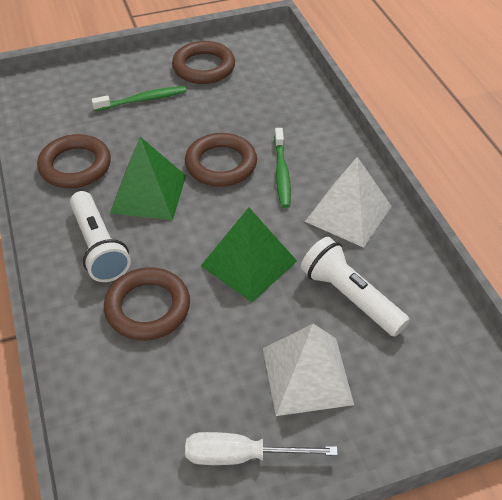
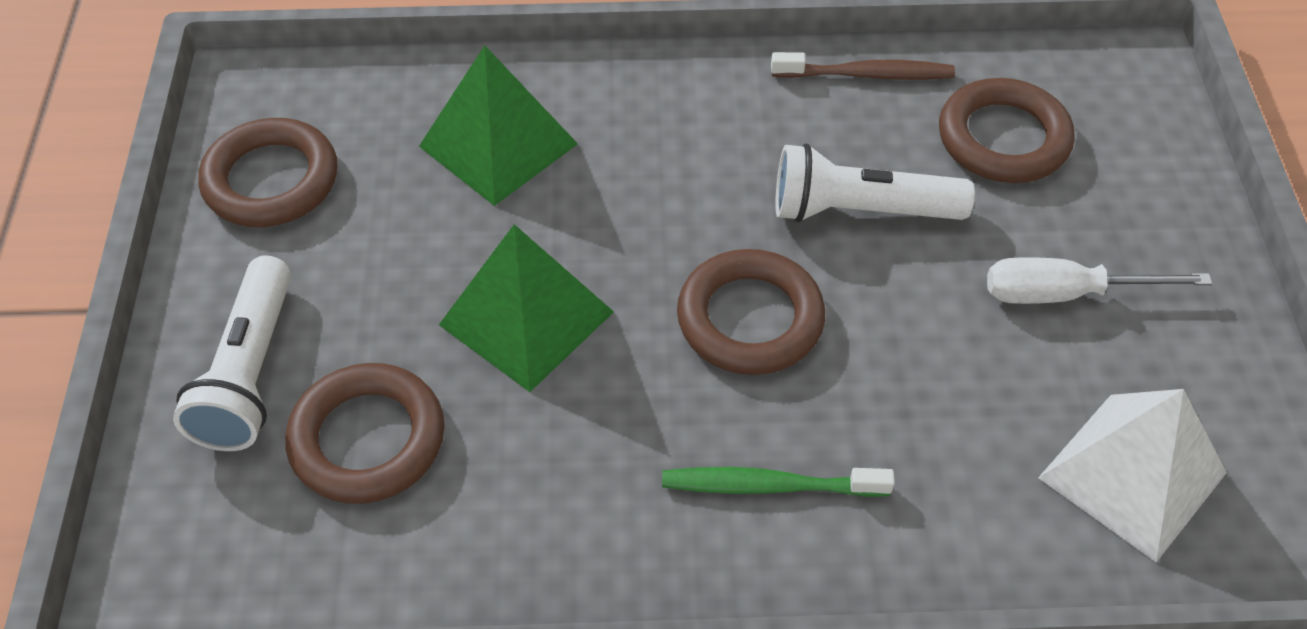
brown toothbrush: 0 -> 1
green toothbrush: 2 -> 1
white pyramid: 2 -> 1

